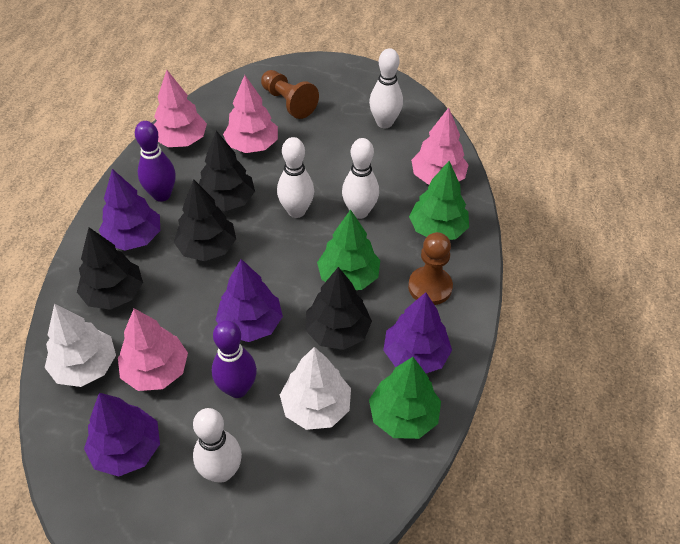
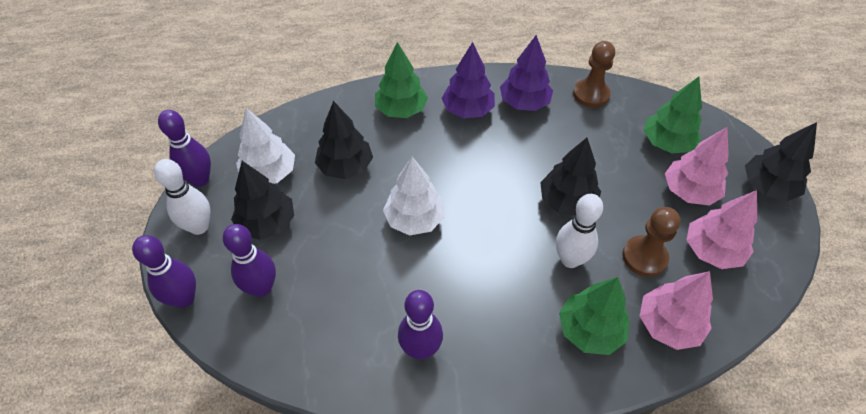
pink tree: 4 -> 3
purple bowling pin: 2 -> 4
purple tree: 4 -> 2
white bowling pin: 4 -> 2

